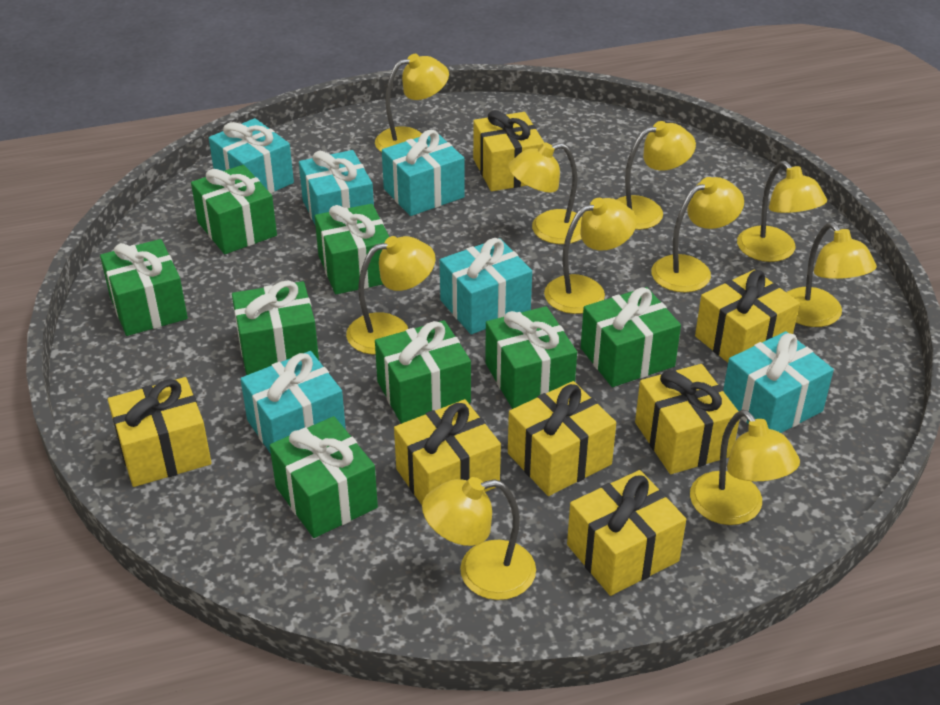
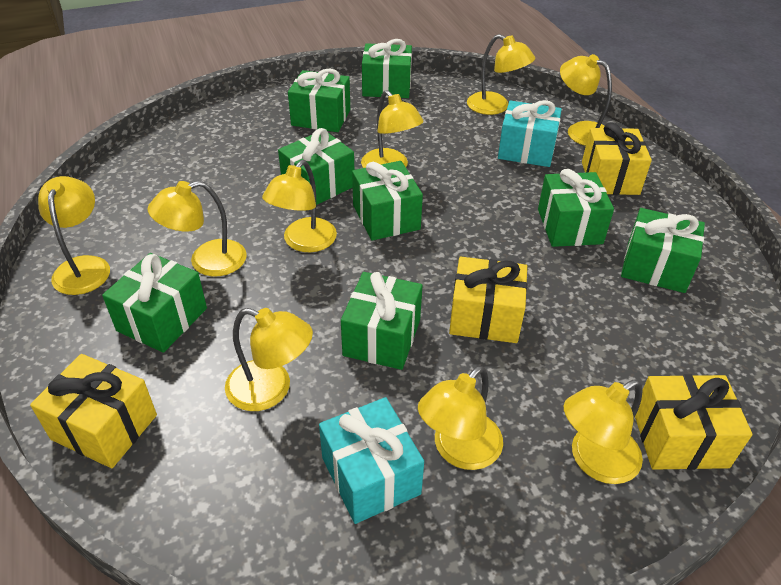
turquoise gift: 6 -> 2
yellow gift: 7 -> 4
yellow lamp: 10 -> 9

